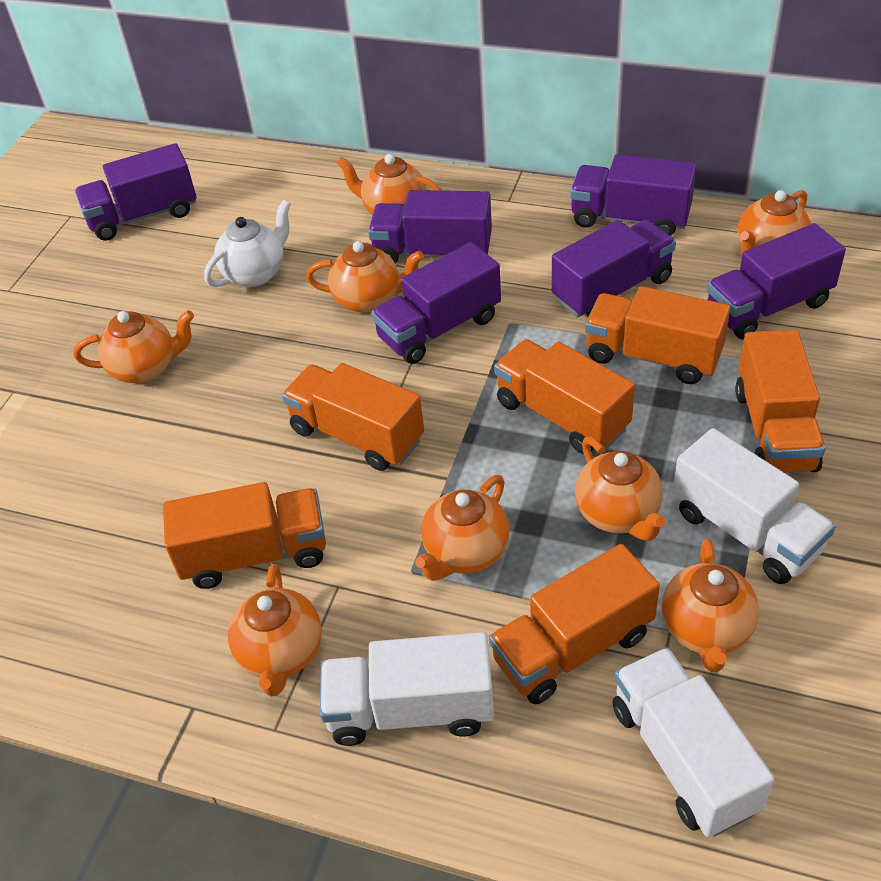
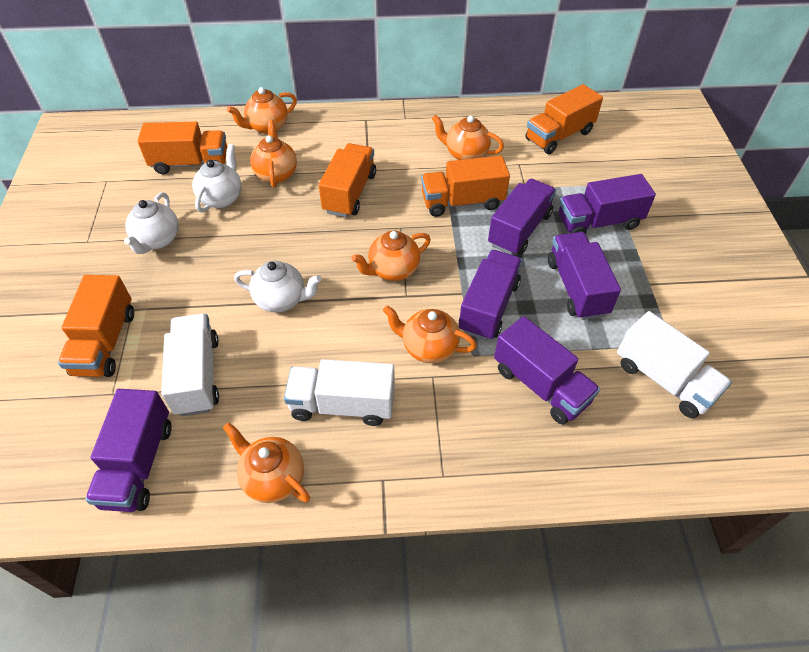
orange teapot: 8 -> 6
orange truck: 6 -> 5
white teapot: 1 -> 3

